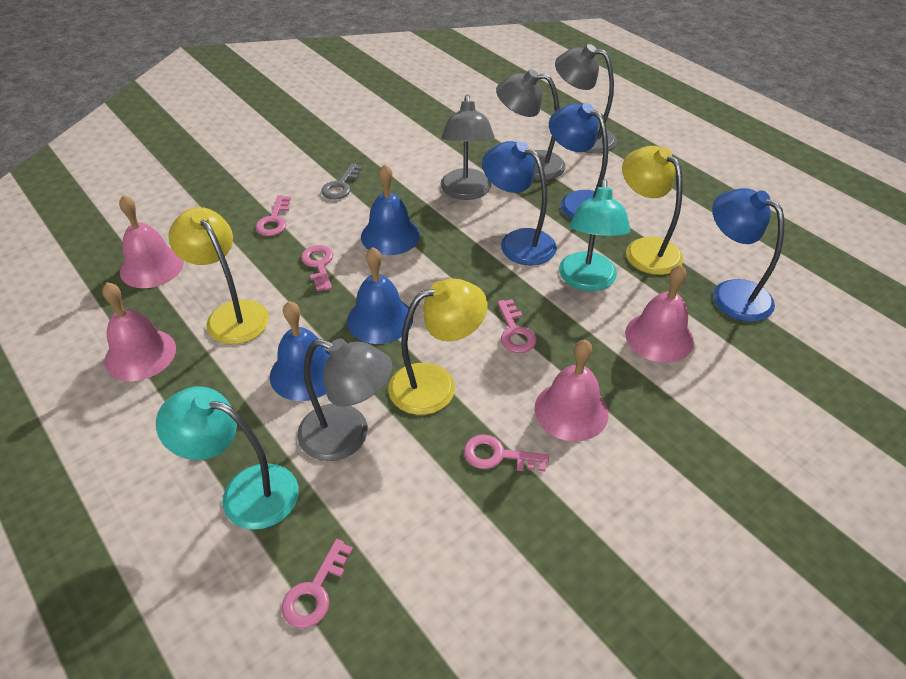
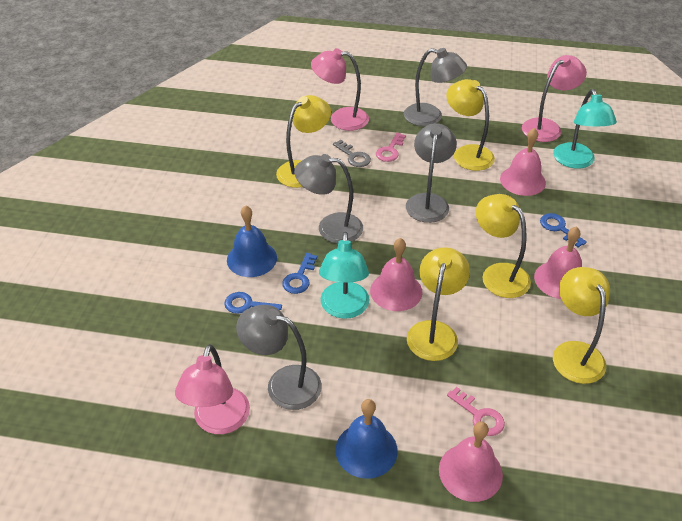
blue bell: 3 -> 2
blue key: 0 -> 3
blue lamp: 3 -> 0
pink key: 5 -> 2
pink lamp: 0 -> 3
yellow lamp: 3 -> 5

